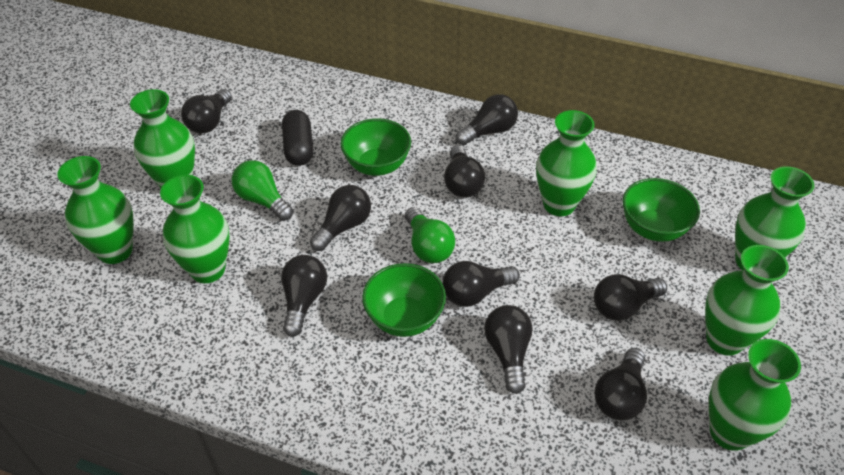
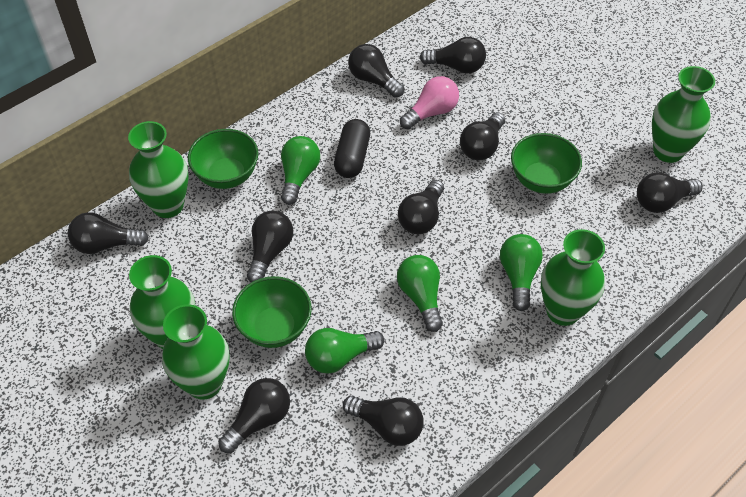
green light bulb: 2 -> 4
green vase: 7 -> 5
pink light bulb: 0 -> 1

